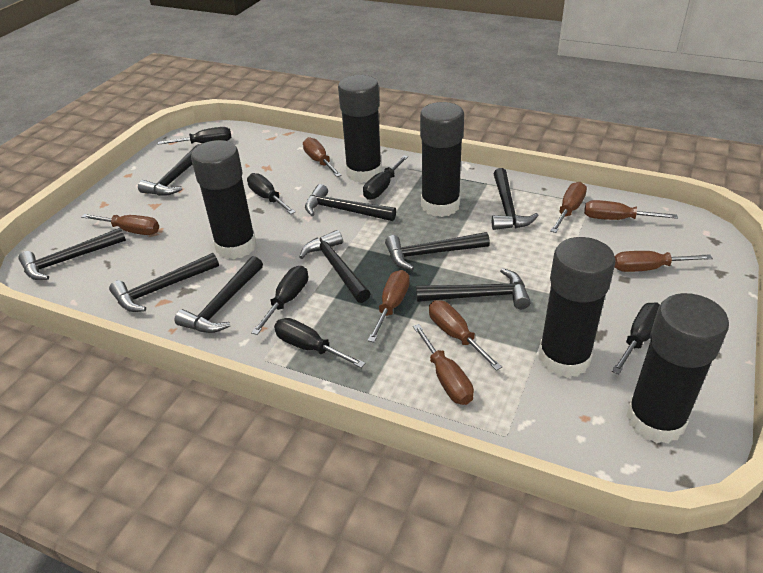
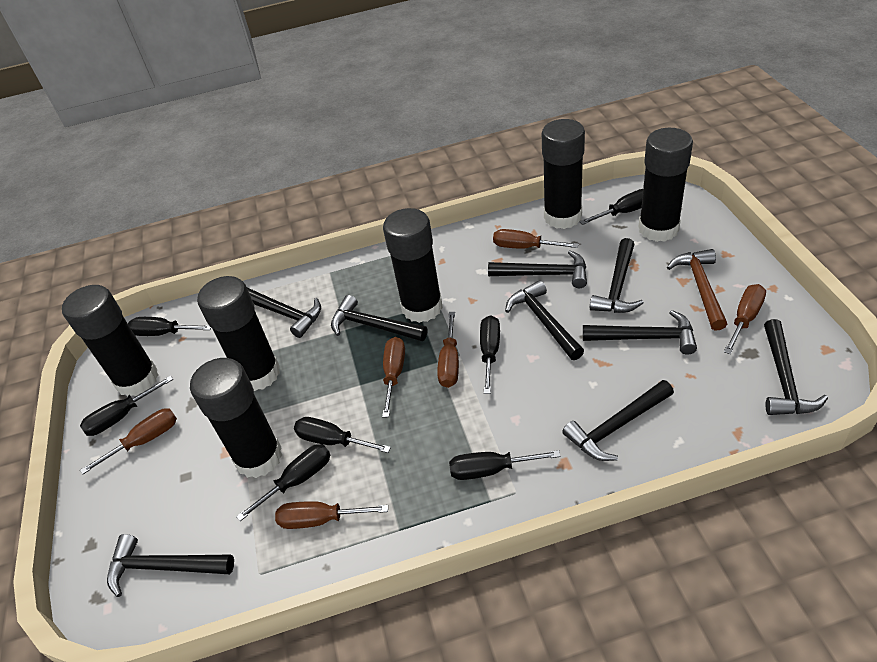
black glue stick: 5 -> 6
black screwdriver: 6 -> 7
brown hammer: 0 -> 1
brown screwdriver: 8 -> 6

